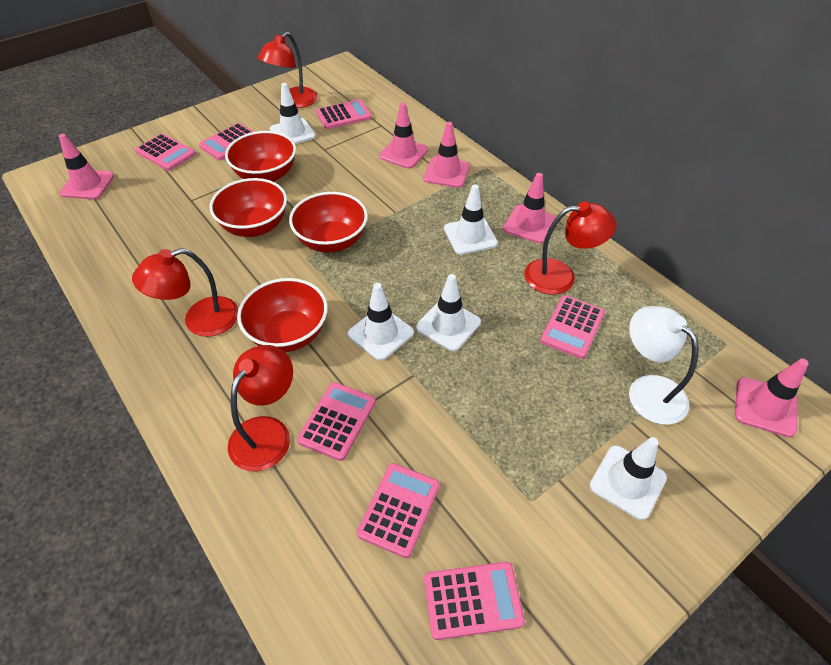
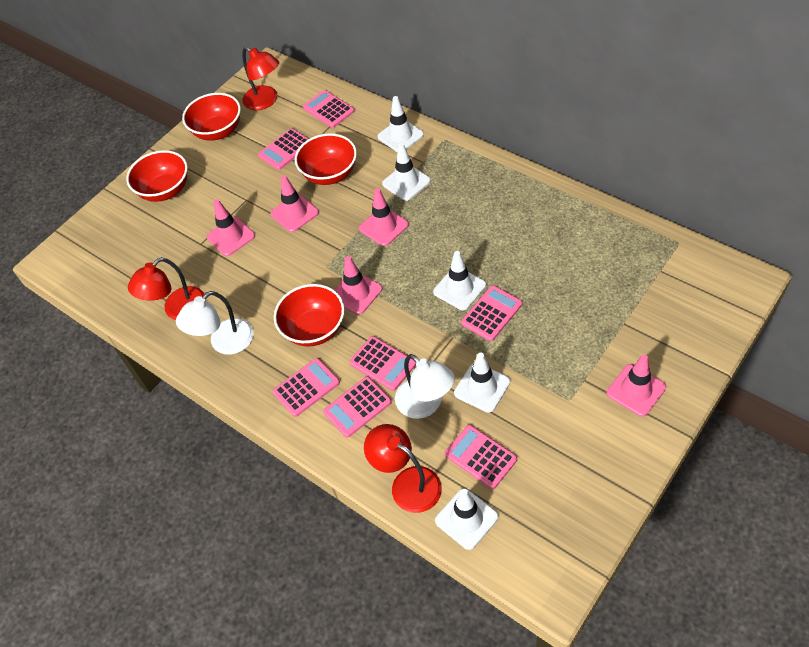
red lamp: 4 -> 3
white lamp: 1 -> 2

